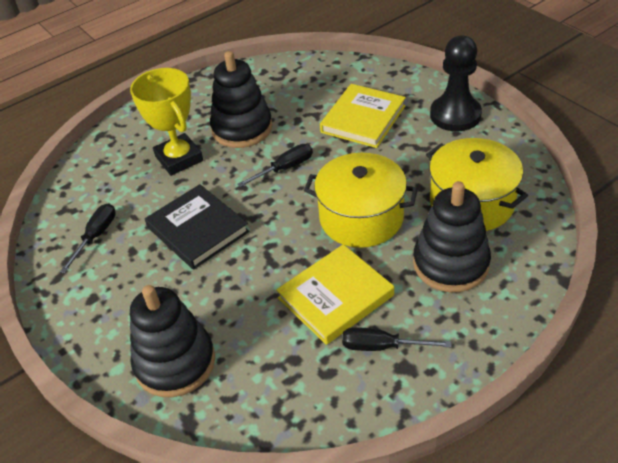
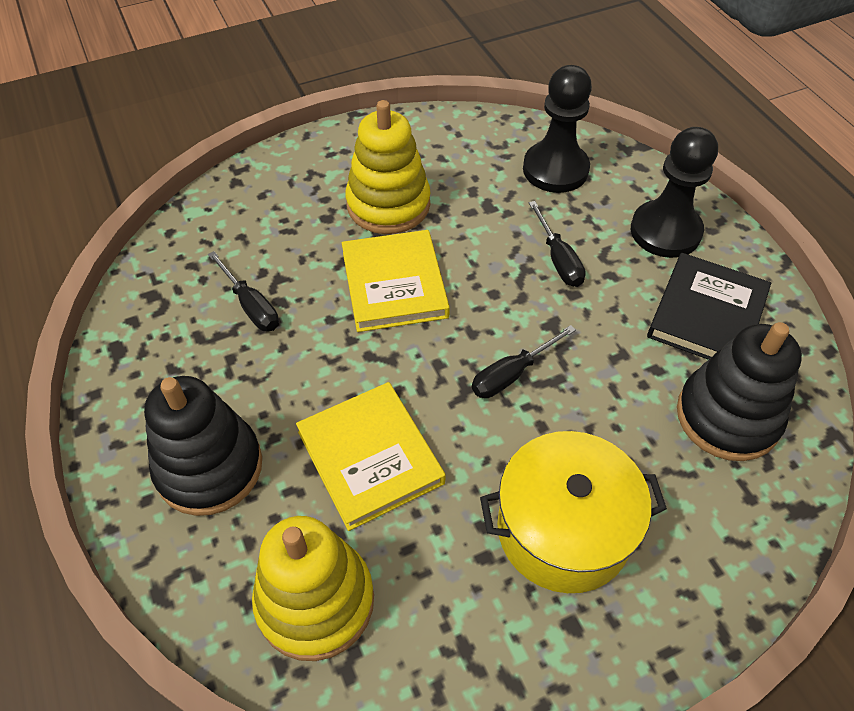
black pawn: 1 -> 2
black stacking toy: 3 -> 2
yellow pot: 2 -> 1
yellow stacking toy: 0 -> 2
yellow trophy: 1 -> 0

